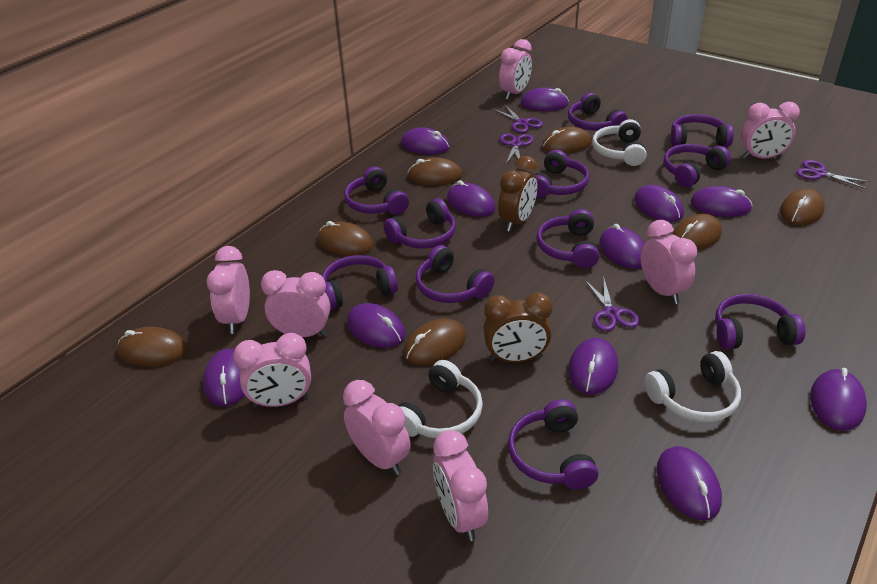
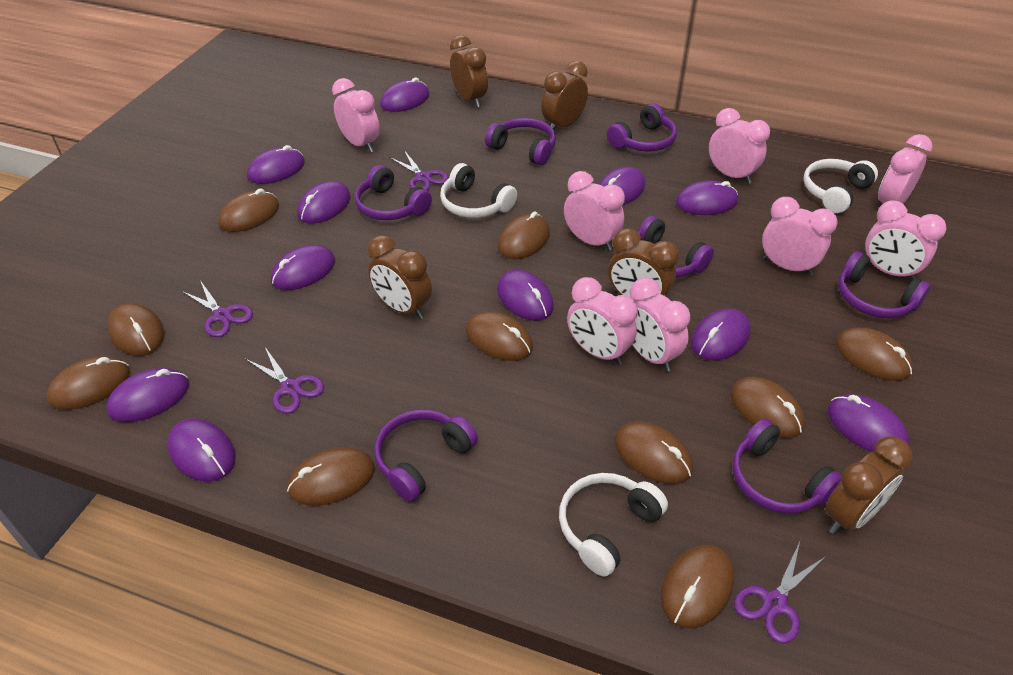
brown clock: 2 -> 5
brown mouse: 7 -> 10
purple headphones: 11 -> 7

